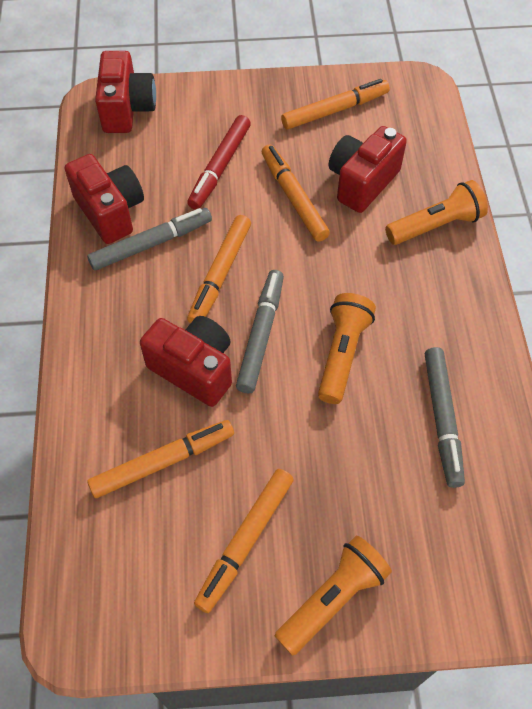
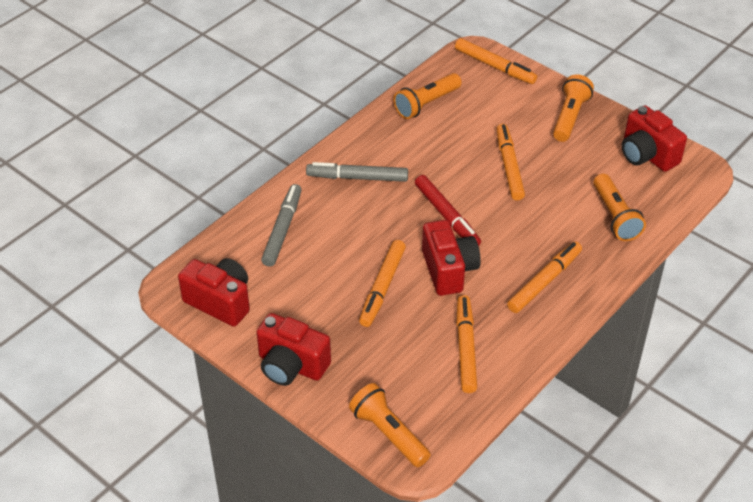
grey marker: 3 -> 2
orange flashlight: 3 -> 4

